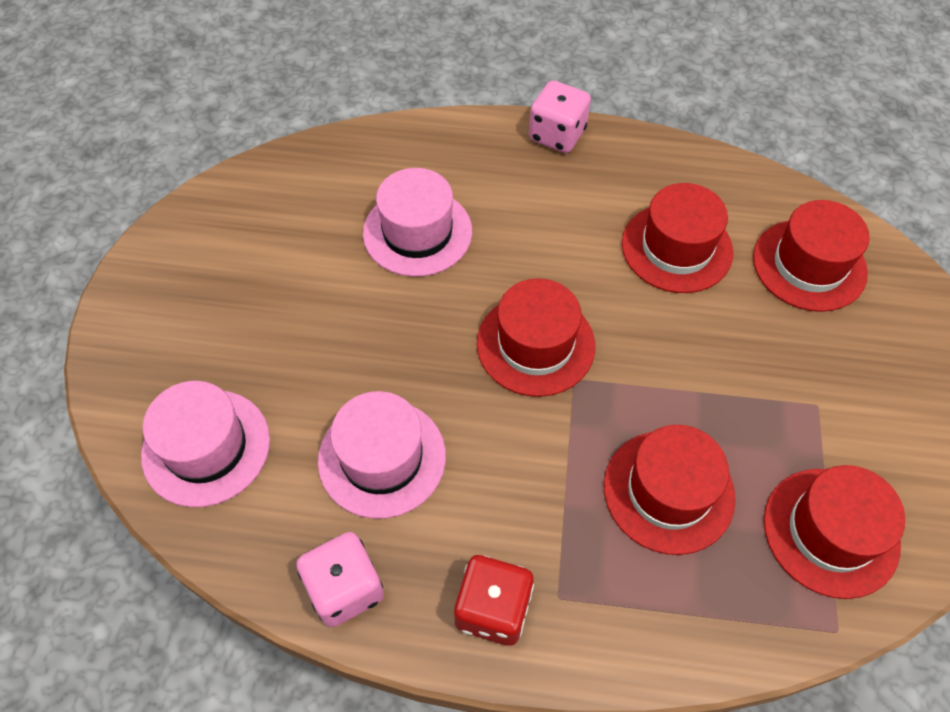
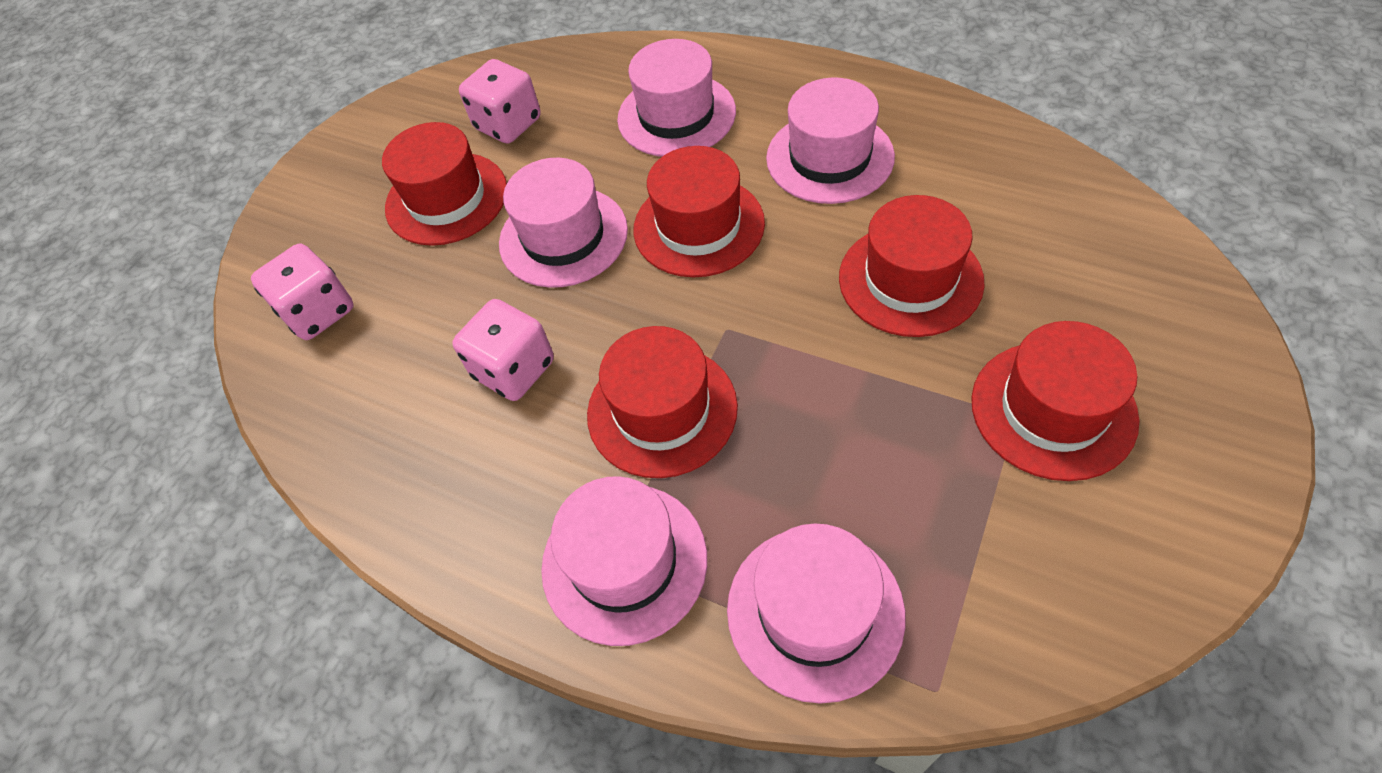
pink dice: 2 -> 3
pink hat: 3 -> 5
red dice: 1 -> 0

